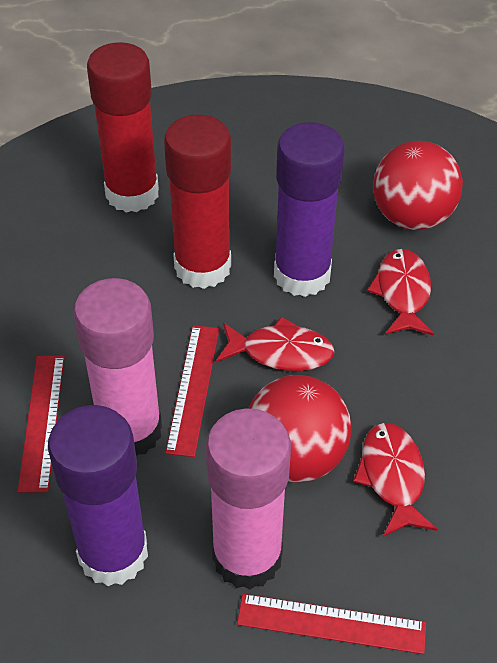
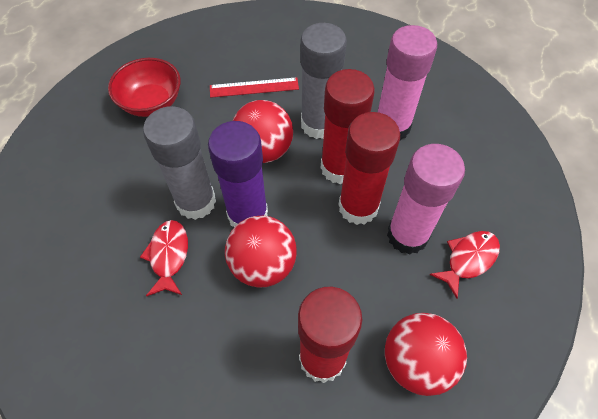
grey glue stick: 0 -> 2
purple glue stick: 2 -> 1
red ball: 2 -> 3
red bowl: 0 -> 1
red fish: 3 -> 2
red glue stick: 2 -> 3
red ruler: 3 -> 1

